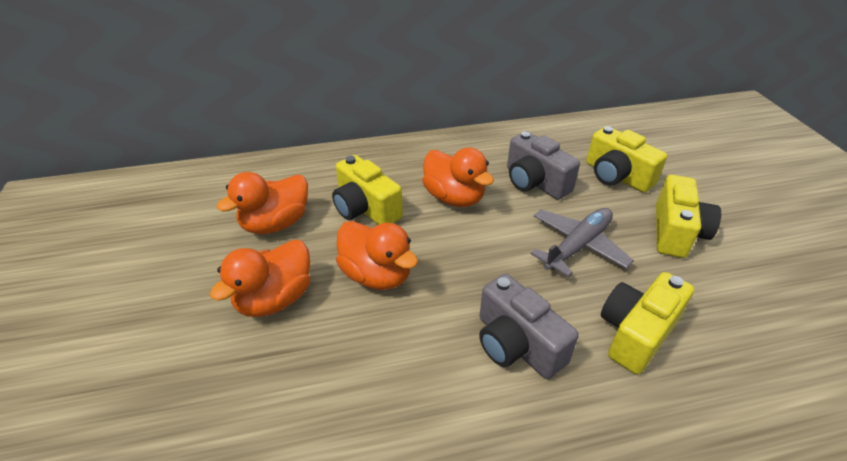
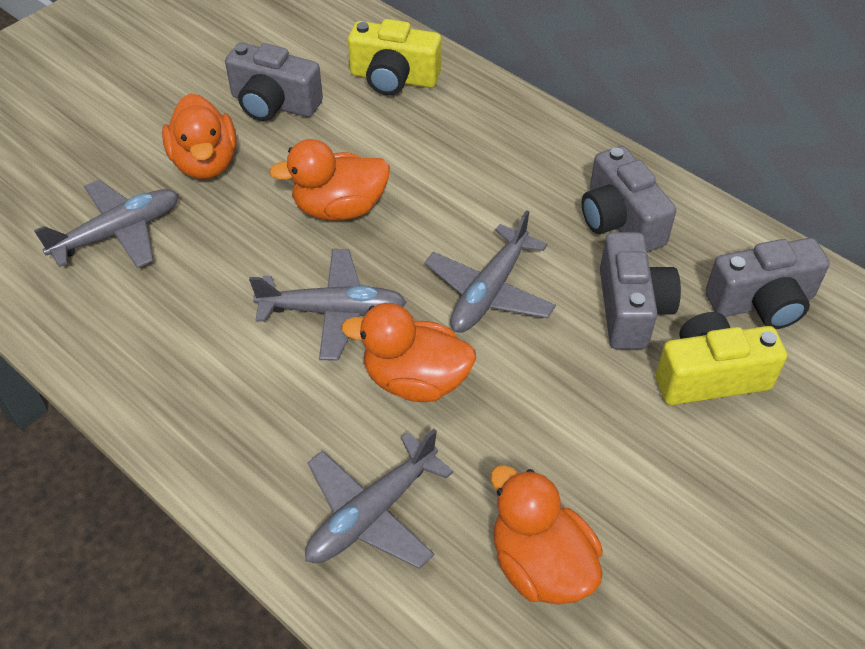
grey camera: 2 -> 4
grey plane: 1 -> 4
yellow camera: 4 -> 2

